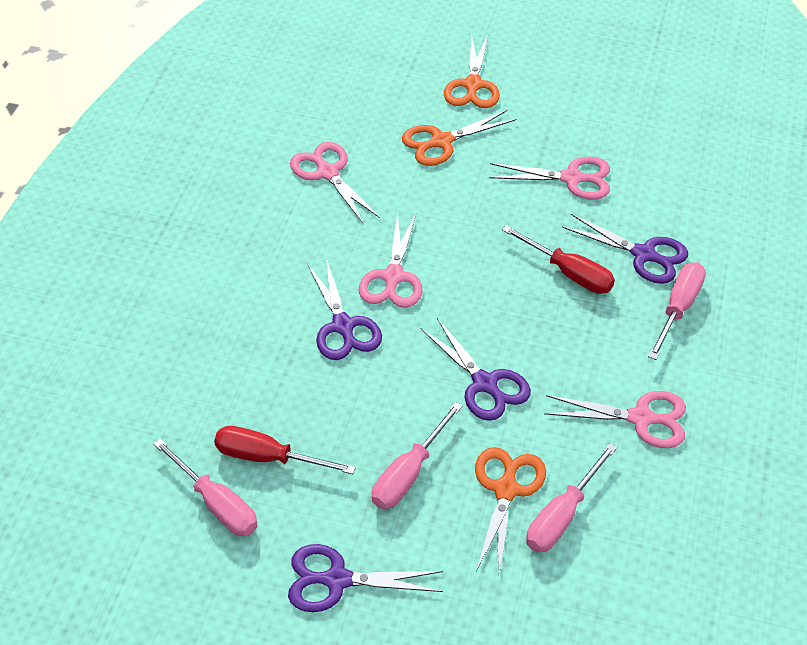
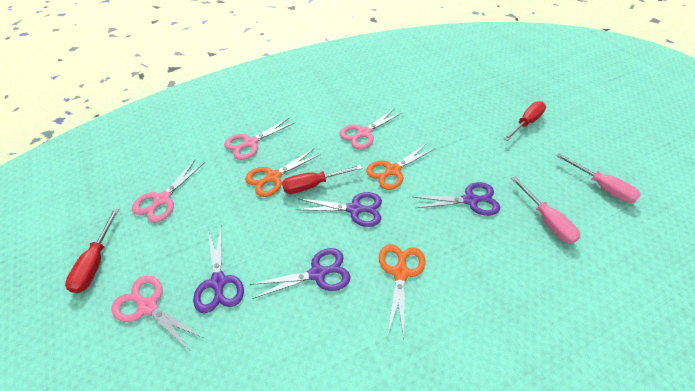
pink screwdriver: 4 -> 2
red screwdriver: 2 -> 3

